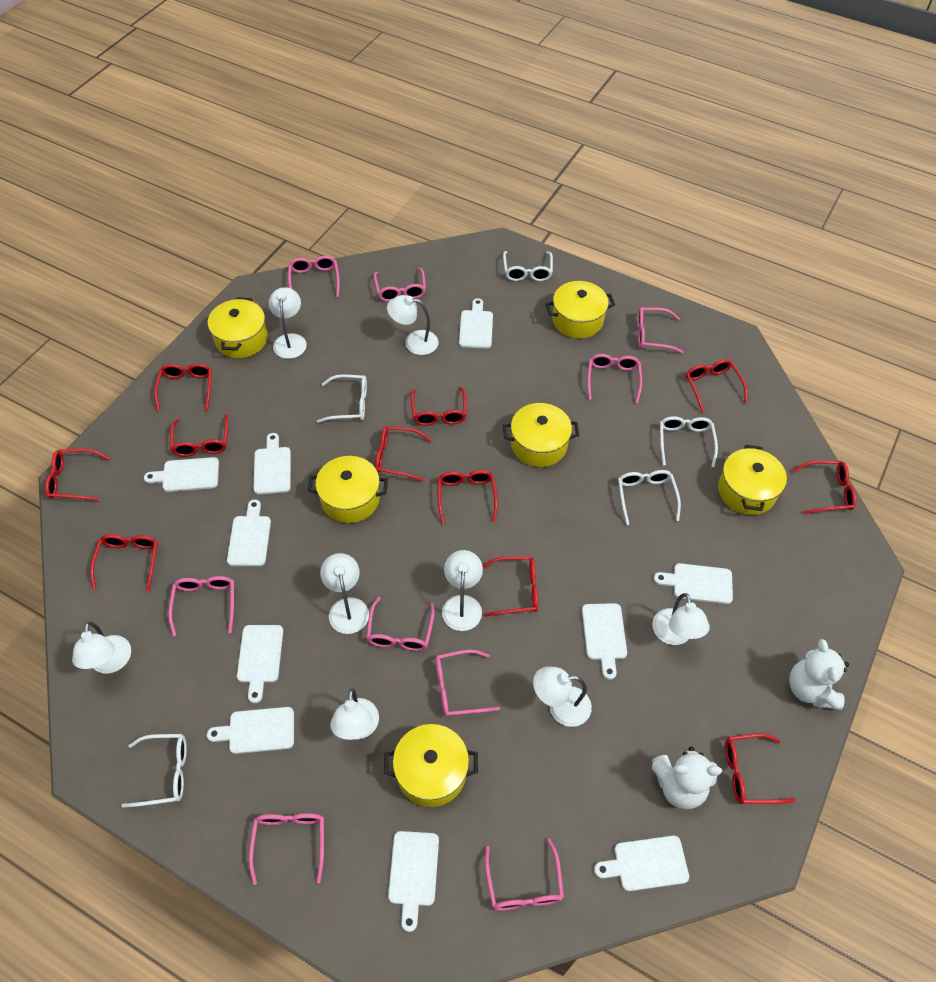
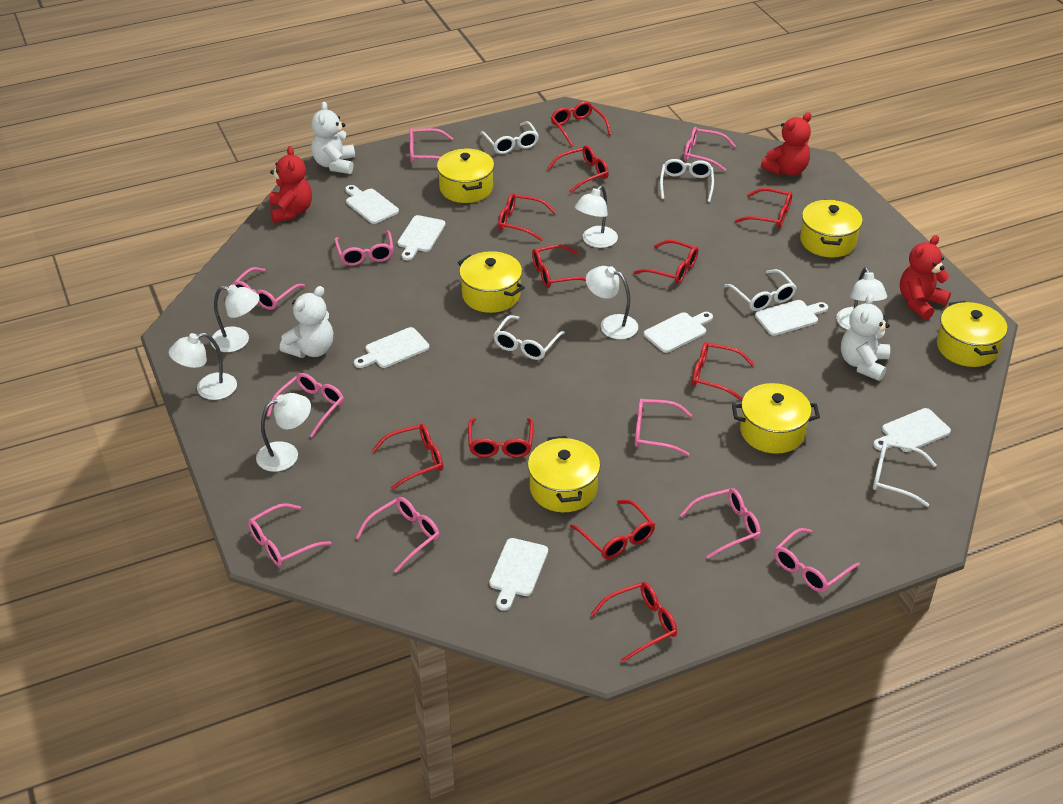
pink glasses: 9 -> 10
red teddy bear: 0 -> 3
white cutting board: 10 -> 7
white lamp: 8 -> 6
white teddy bear: 2 -> 3

